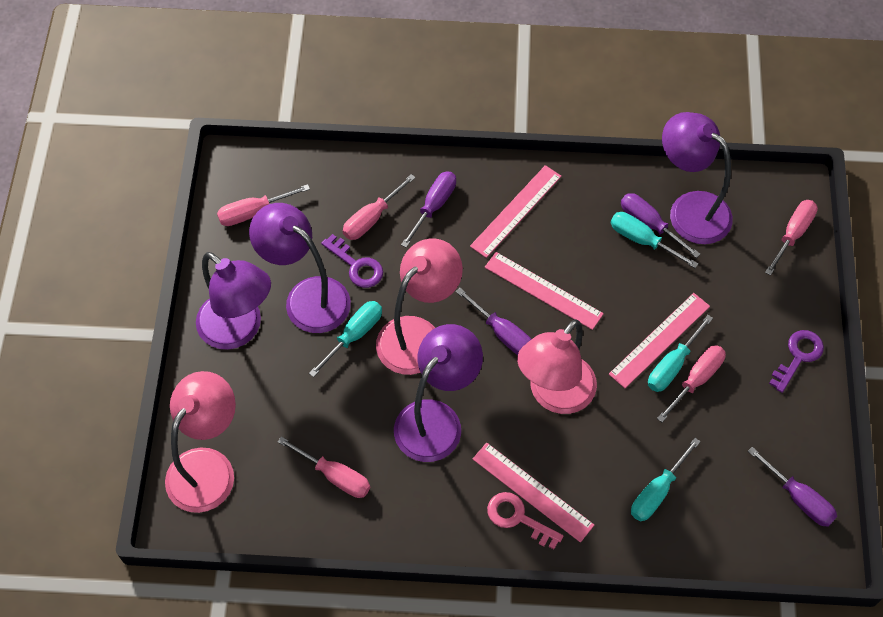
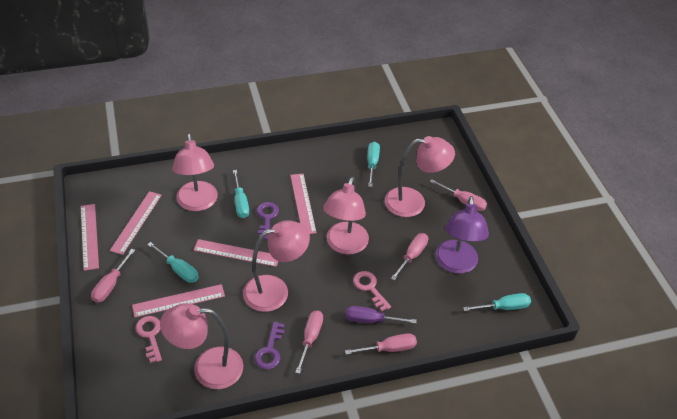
pink key: 1 -> 2
pink lamp: 3 -> 5
pink ruler: 4 -> 5
purple lamp: 4 -> 1
purple screwdriver: 4 -> 1

